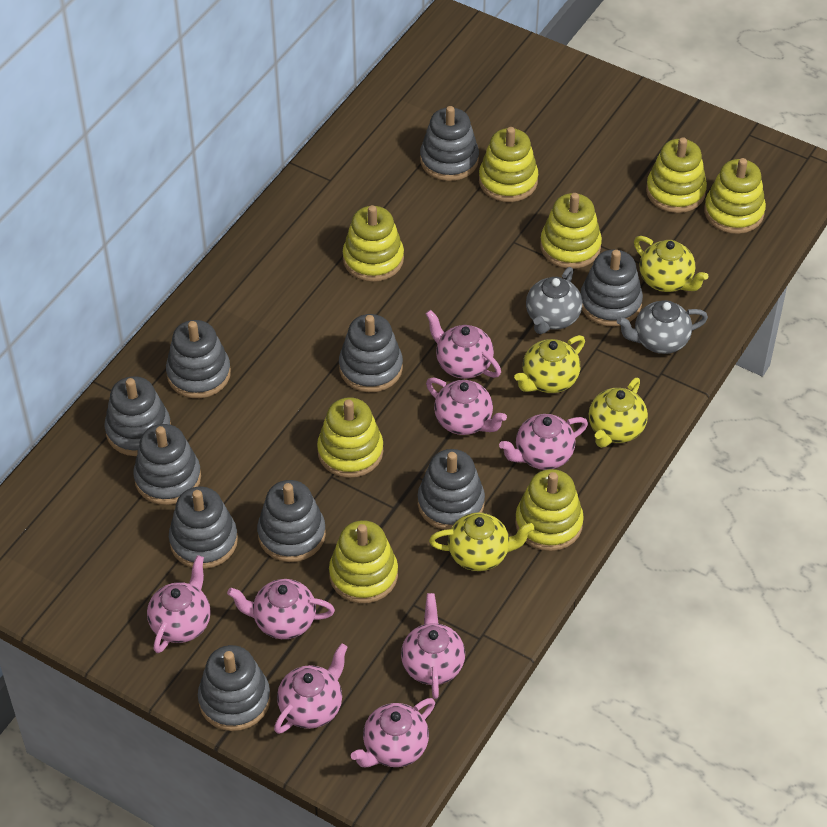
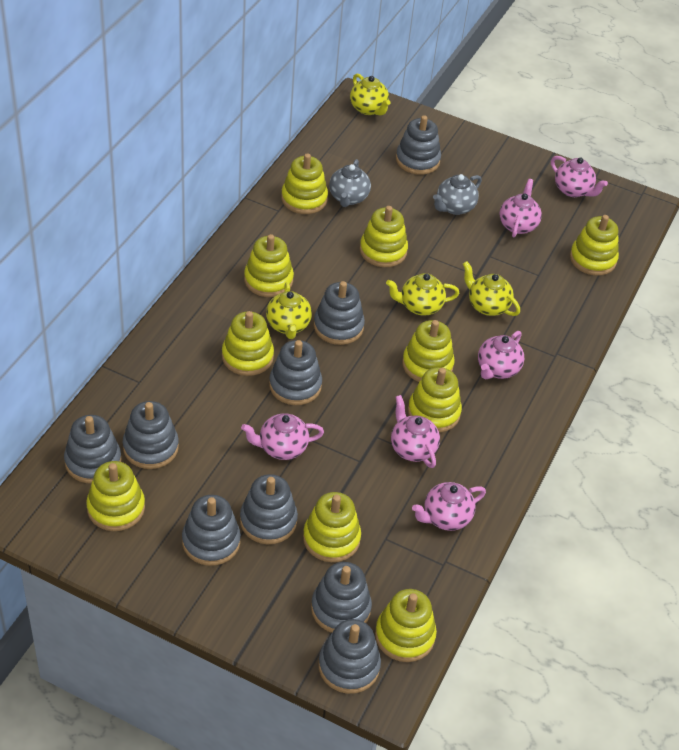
grey stacking toy: 10 -> 9
pink teapot: 8 -> 6
yellow stacking toy: 8 -> 10

